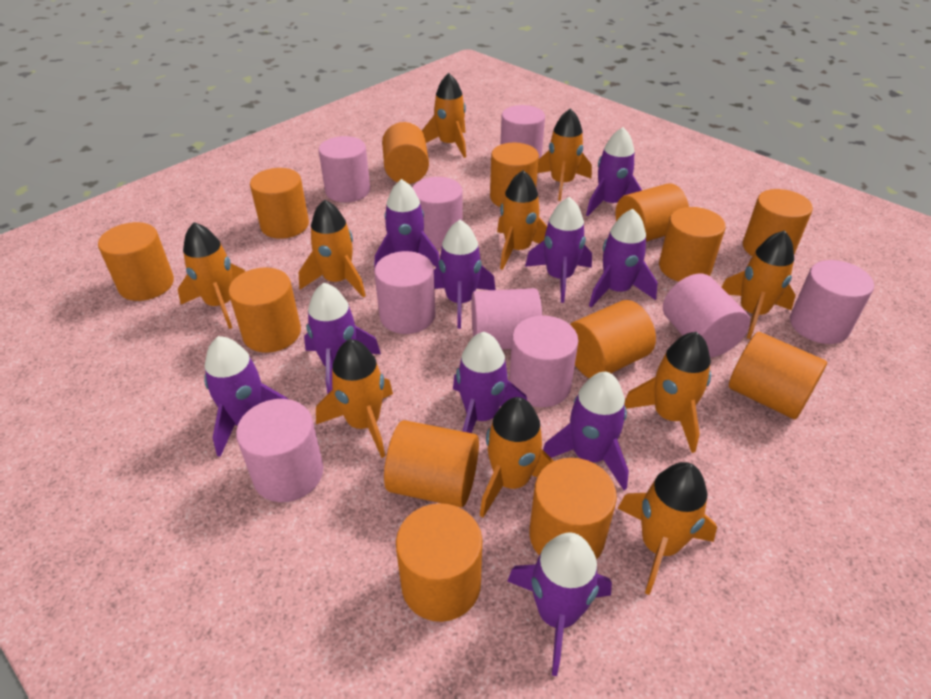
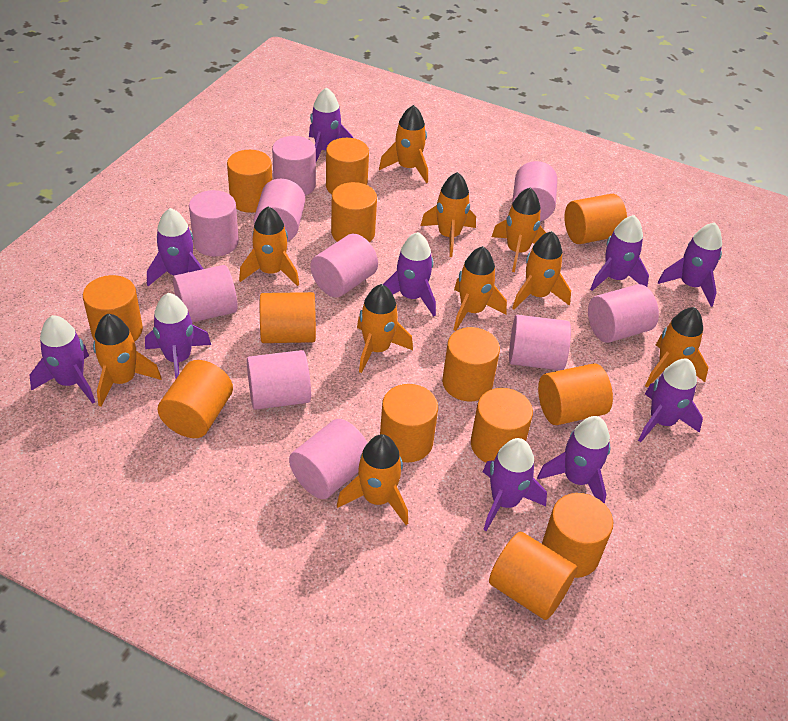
pink cylinder: 9 -> 10

